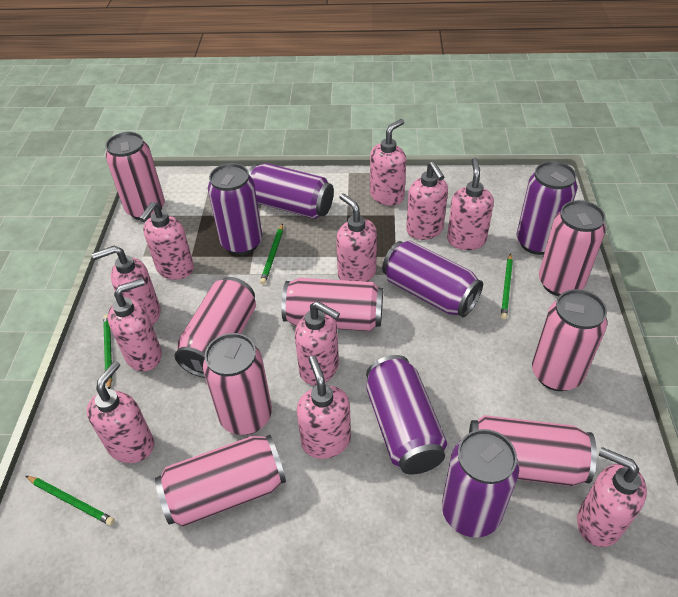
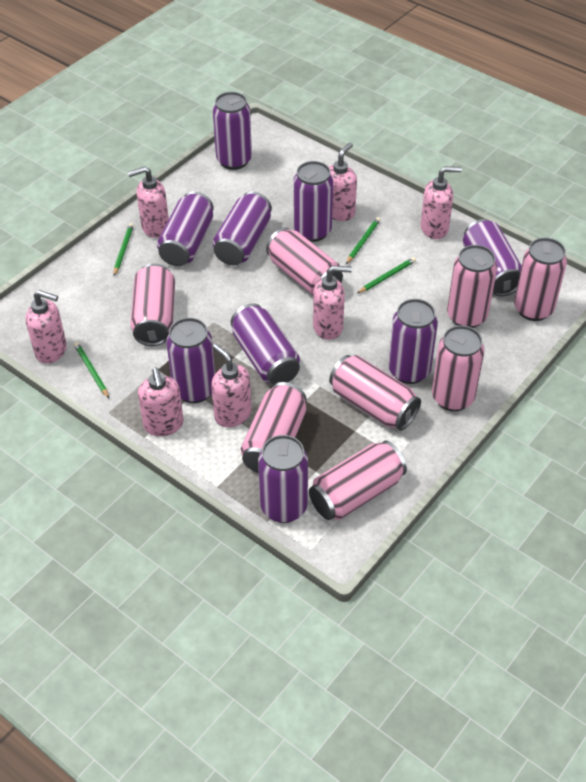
pink soap dispenser: 11 -> 7
purple can: 6 -> 9

